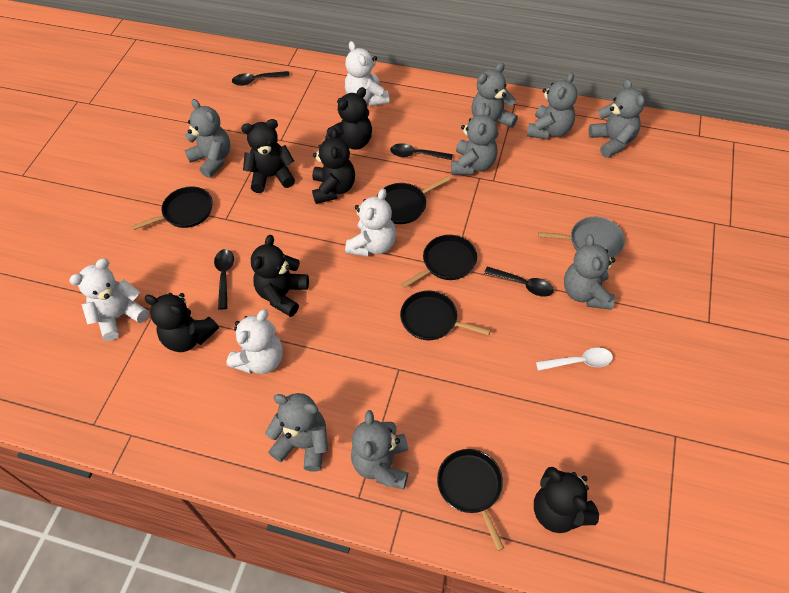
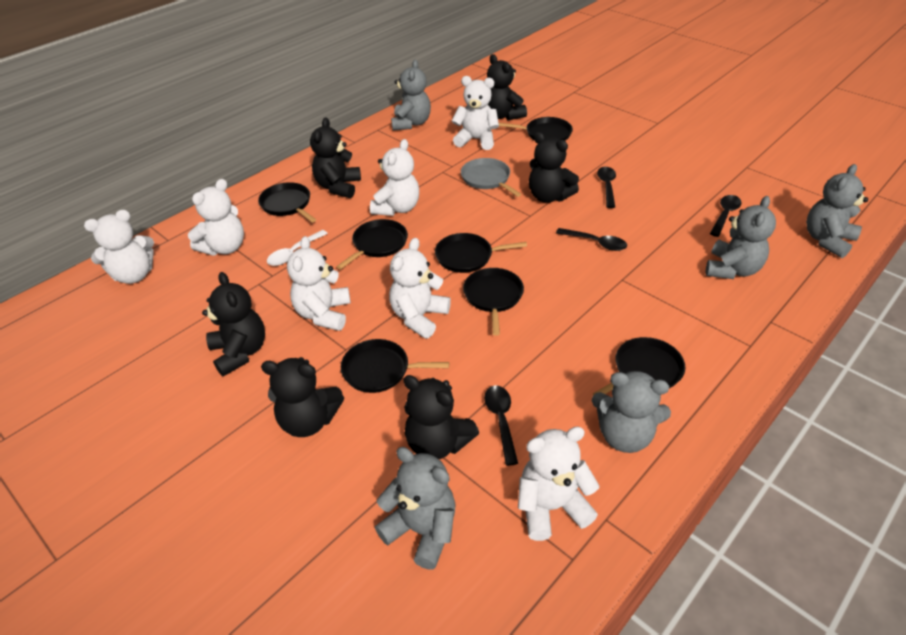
black pan: 5 -> 7
grey teddy bear: 8 -> 5
white teddy bear: 4 -> 7

